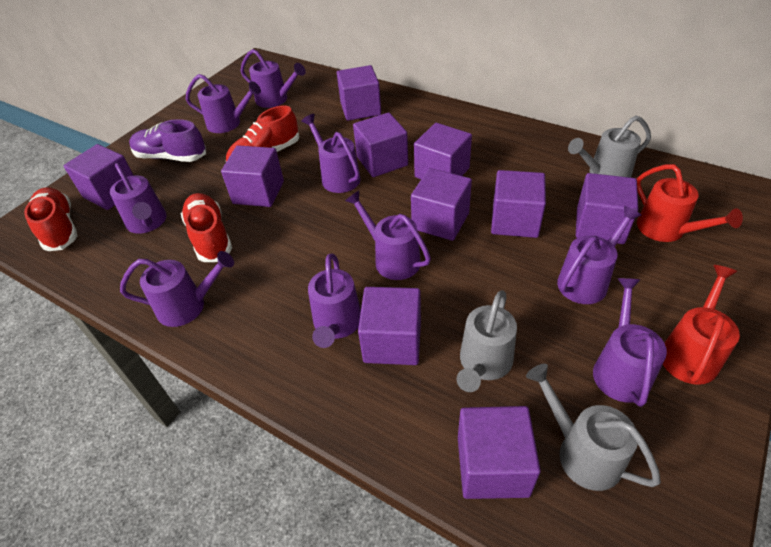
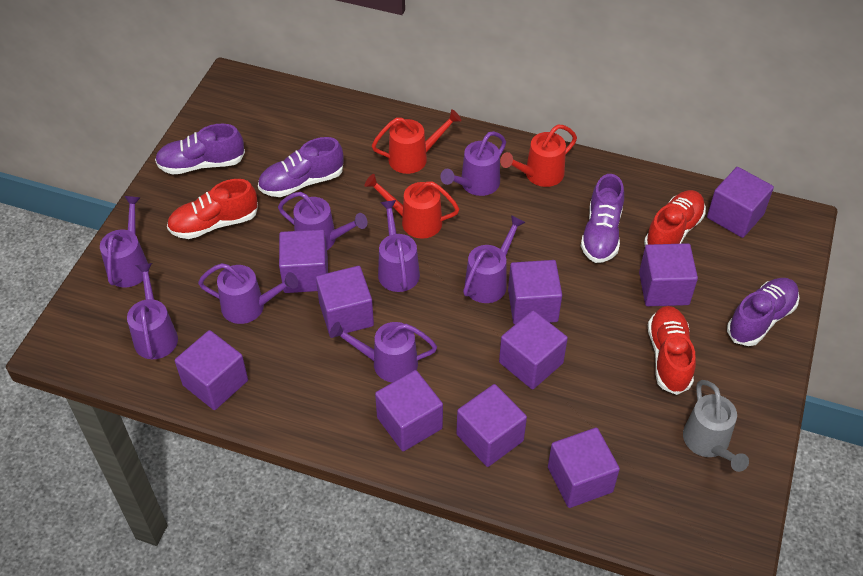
grey watering can: 3 -> 1
purple shoe: 1 -> 4
purple watering can: 9 -> 8
red watering can: 2 -> 3

